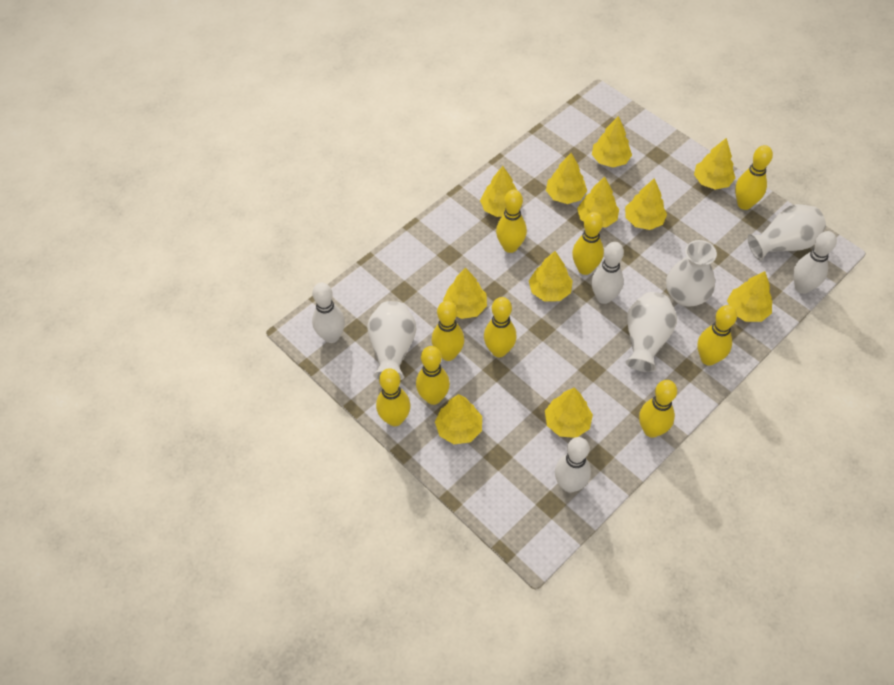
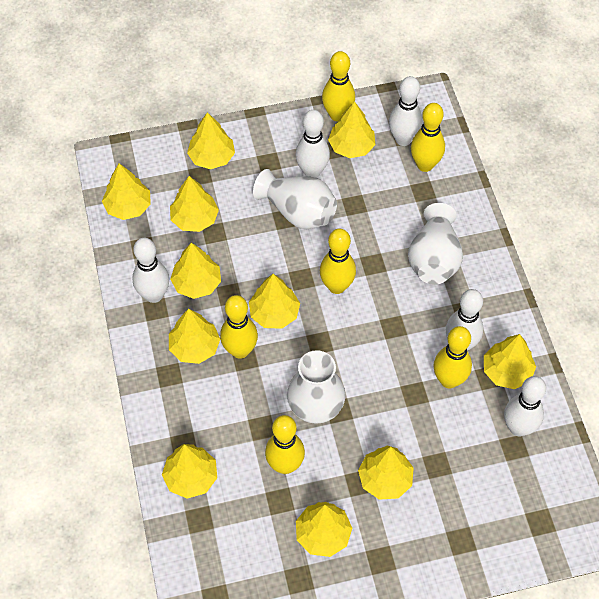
white bowling pin: 4 -> 5
white vase: 4 -> 3
yellow bowling pin: 9 -> 6

